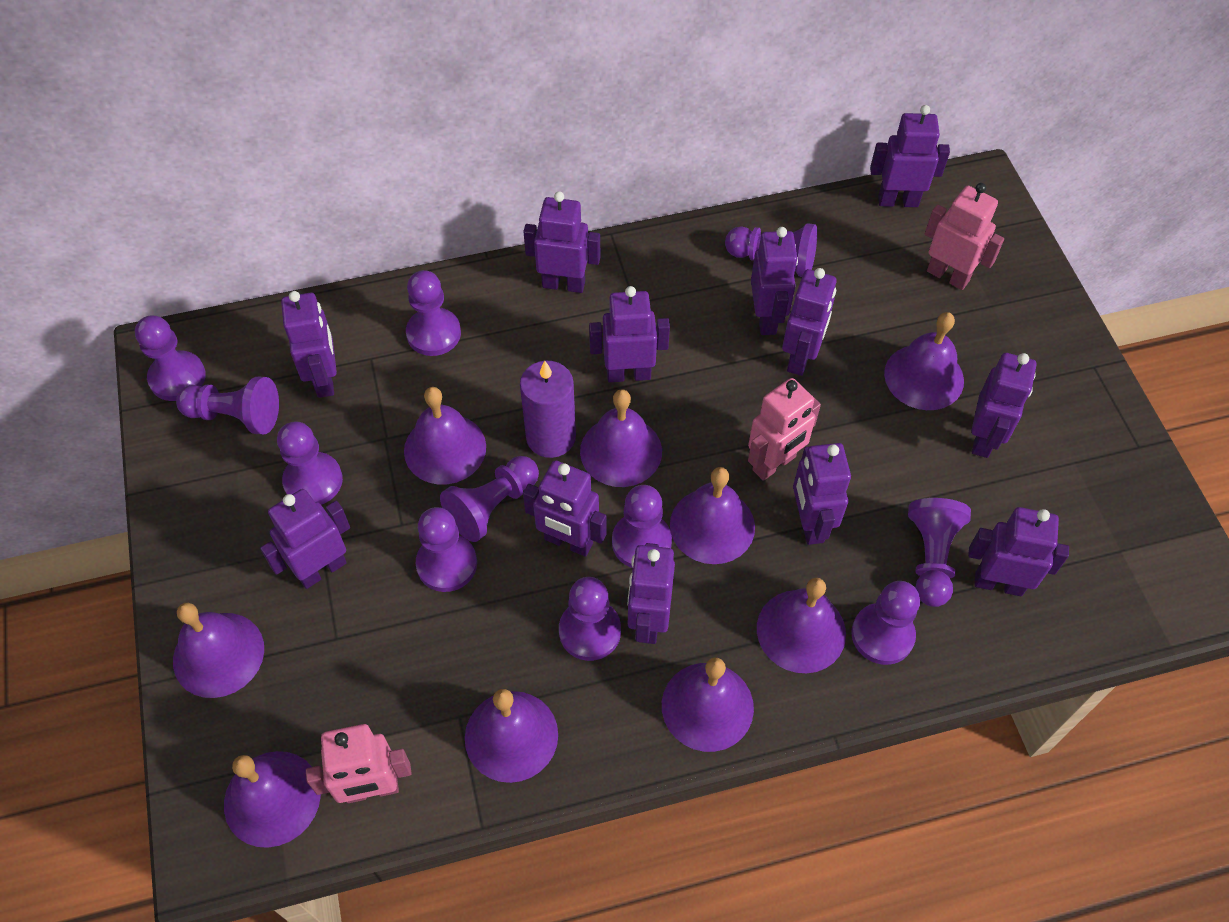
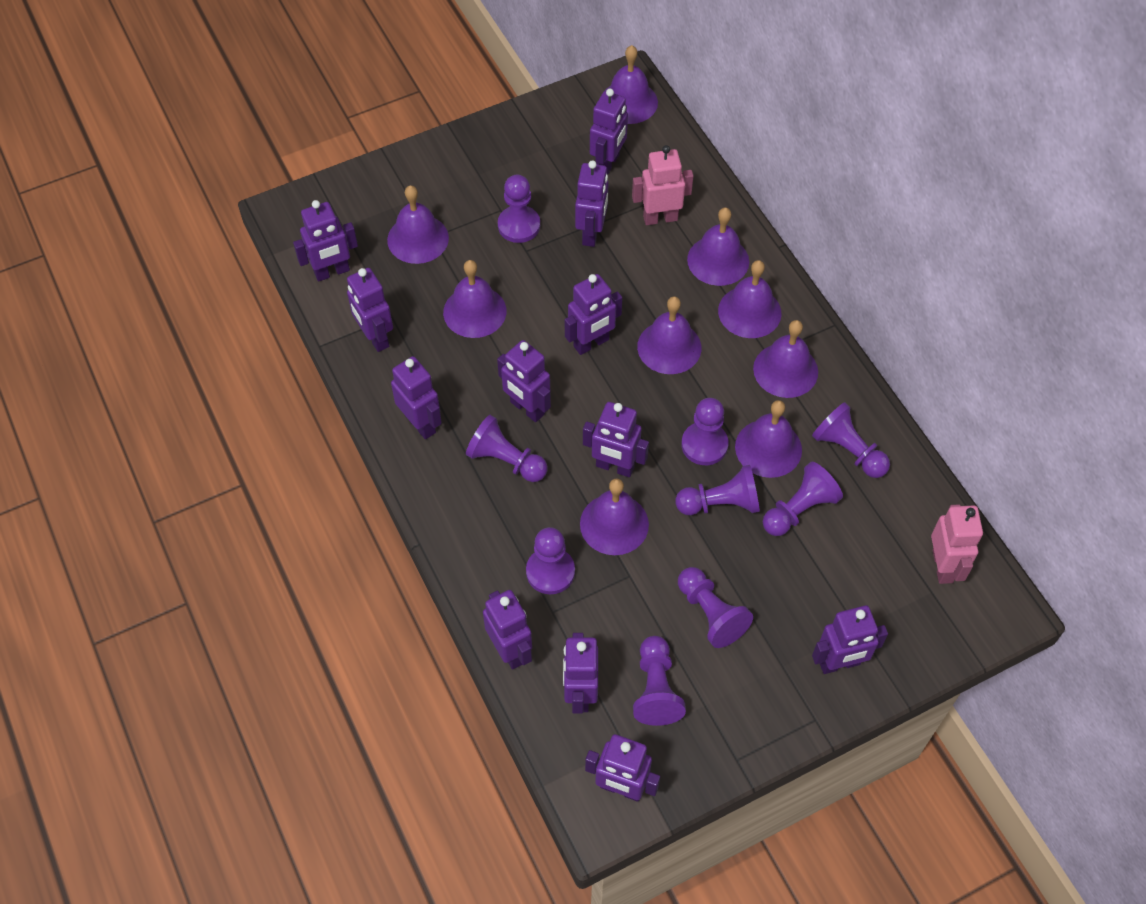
pink robot: 3 -> 2
purple candle: 1 -> 0
purple pawn: 11 -> 9

